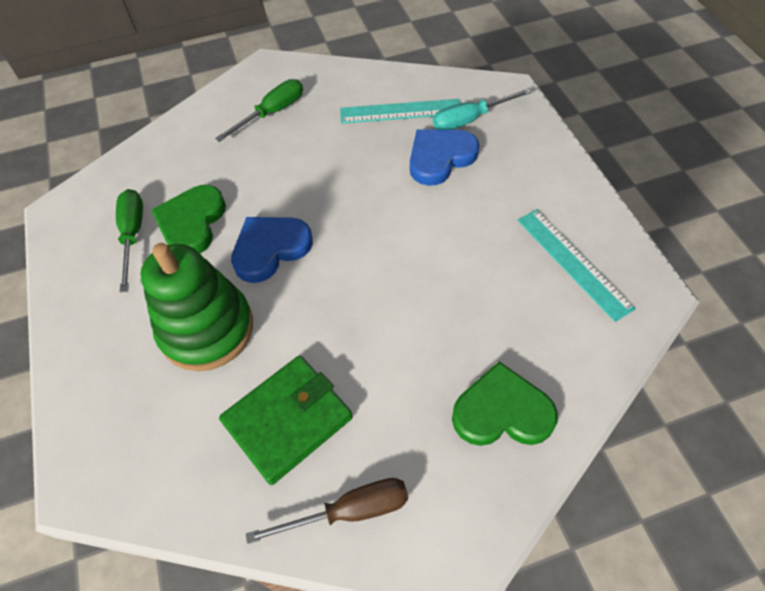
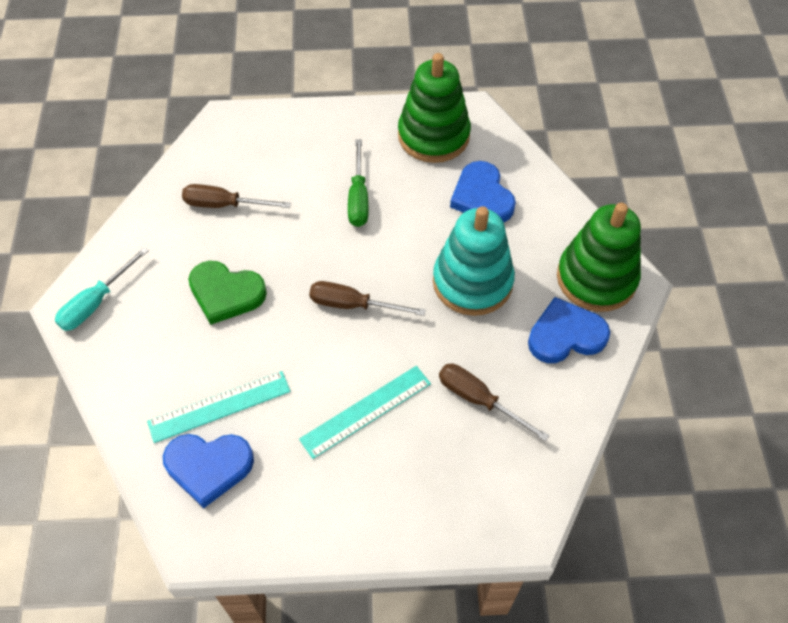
blue heart: 2 -> 3
brown screwdriver: 1 -> 3
green heart: 2 -> 1
green screwdriver: 2 -> 1
green stacking toy: 1 -> 2
green wallet: 1 -> 0
turquoise stacking toy: 0 -> 1

